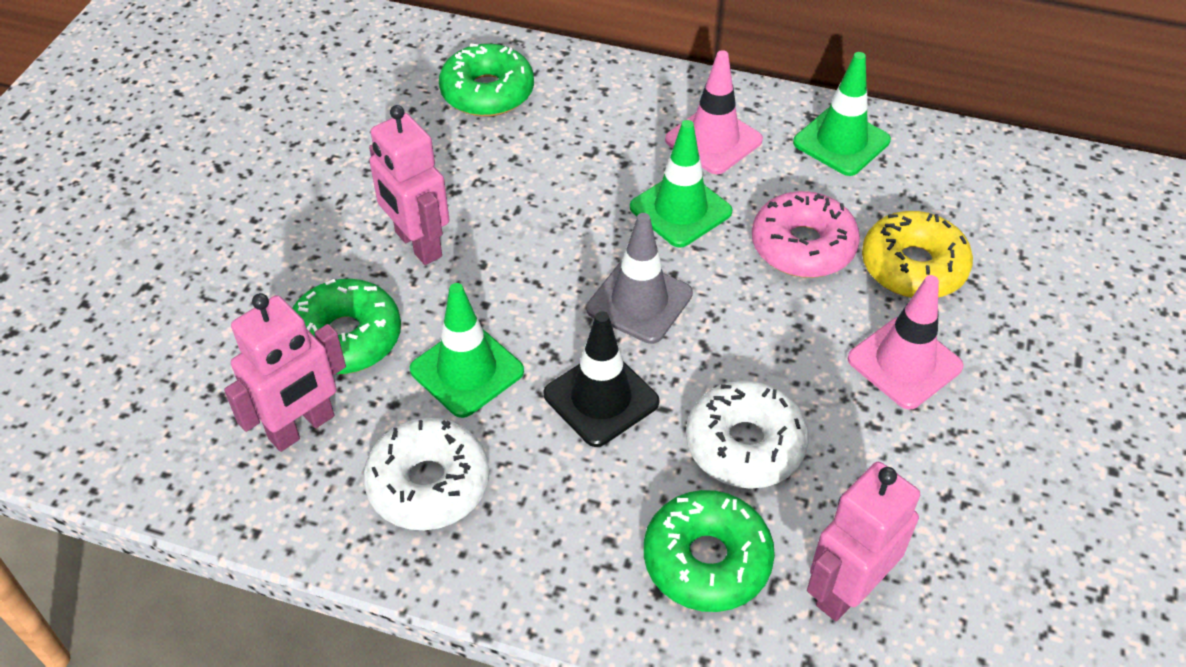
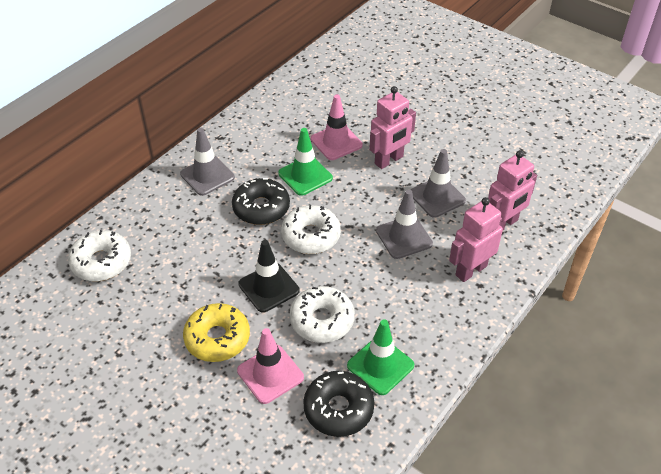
black donut: 0 -> 2
green donut: 3 -> 0
green traffic cone: 3 -> 2
grey traffic cone: 1 -> 3
pink donut: 1 -> 0
white donut: 2 -> 3

